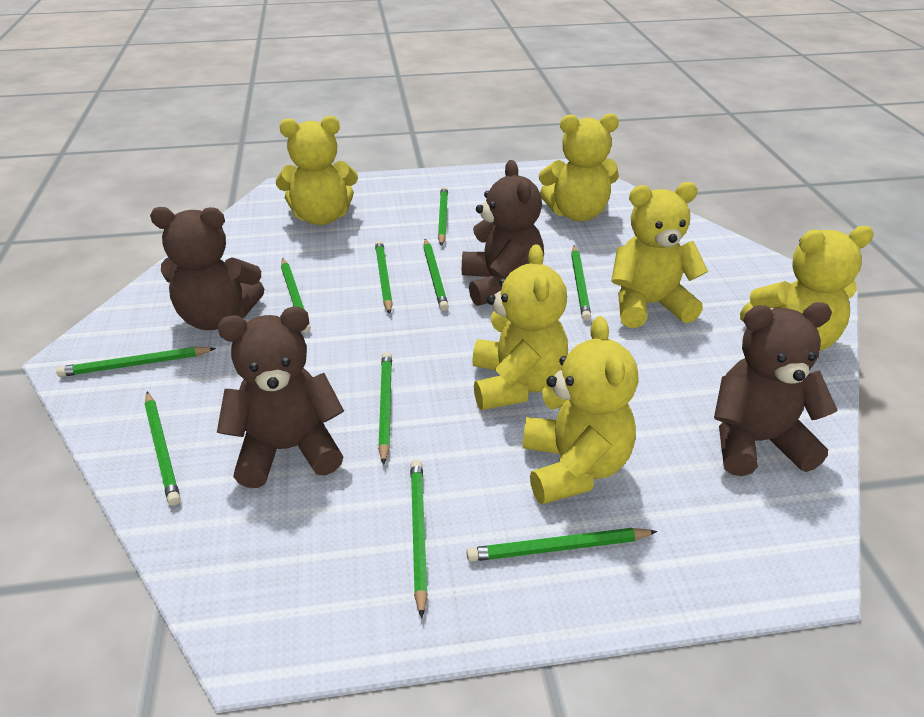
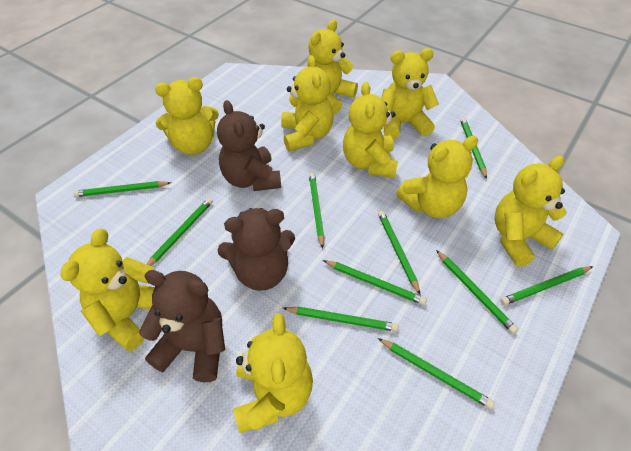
brown teddy bear: 4 -> 3
yellow teddy bear: 6 -> 9

